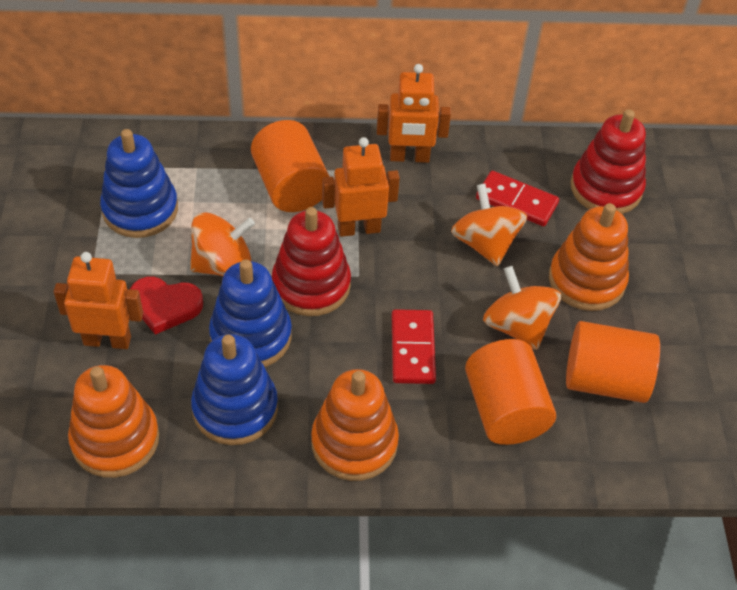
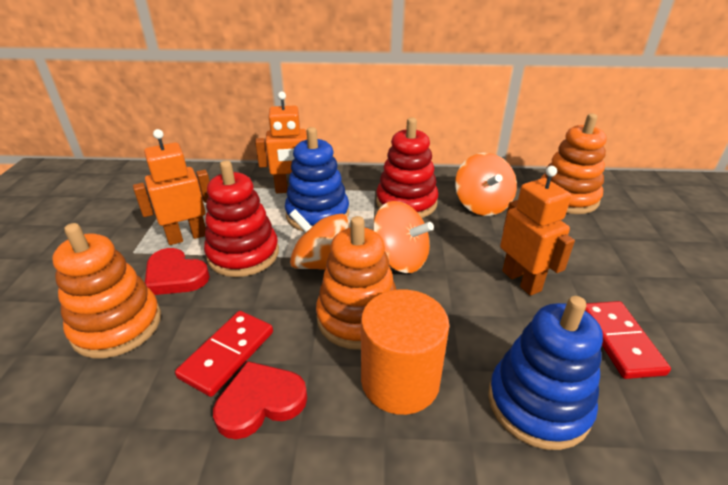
blue stacking toy: 3 -> 2
orange cylinder: 3 -> 1
red heart: 1 -> 2

